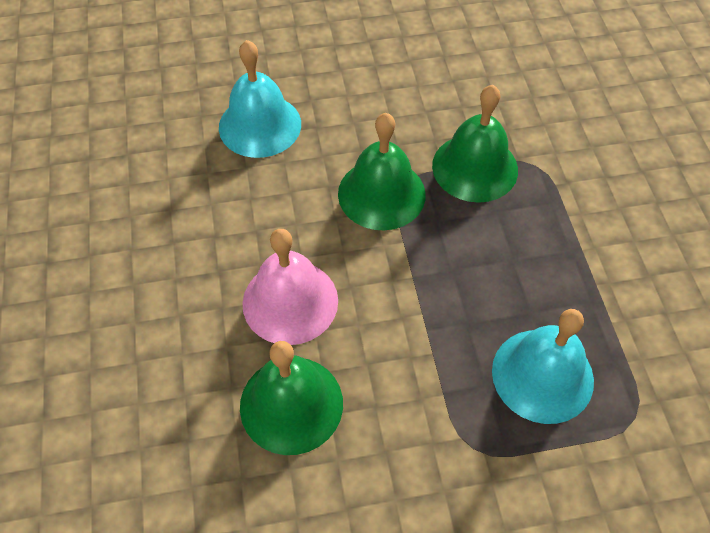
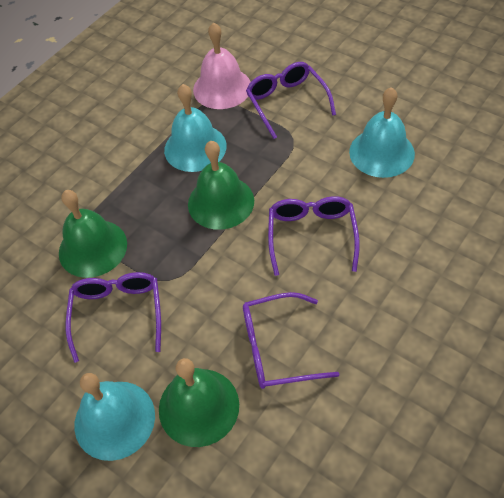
purple glasses: 0 -> 4
turquoise bell: 2 -> 3

